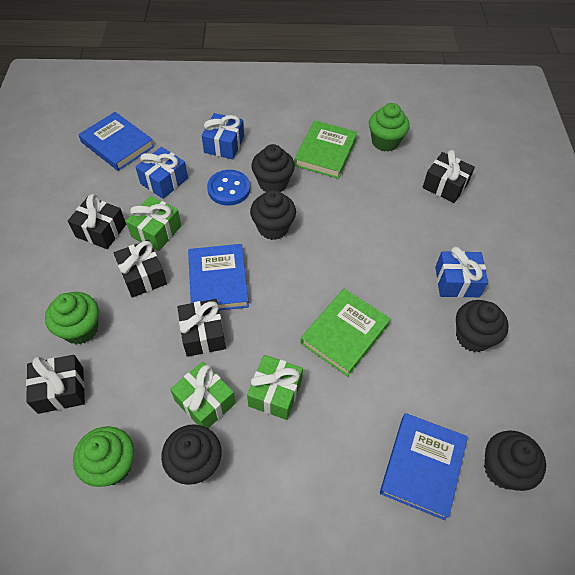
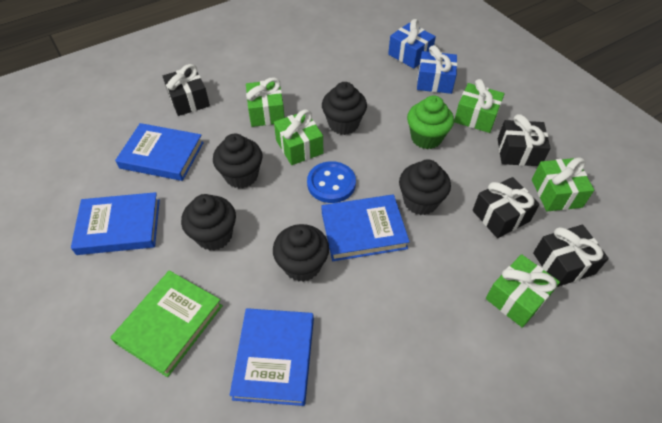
black gift: 5 -> 4
blue book: 3 -> 4
blue gift: 3 -> 2
green book: 2 -> 1
green cupcake: 3 -> 1
green gift: 3 -> 5

